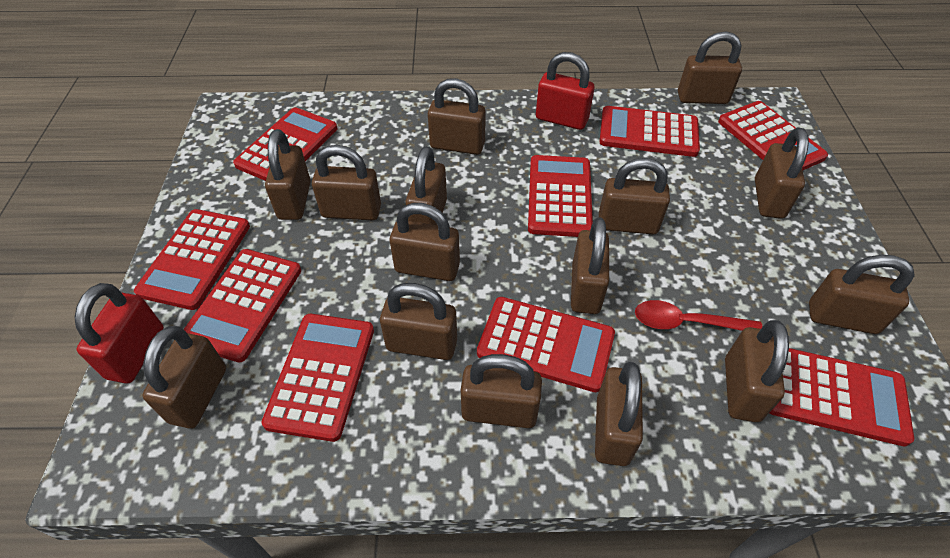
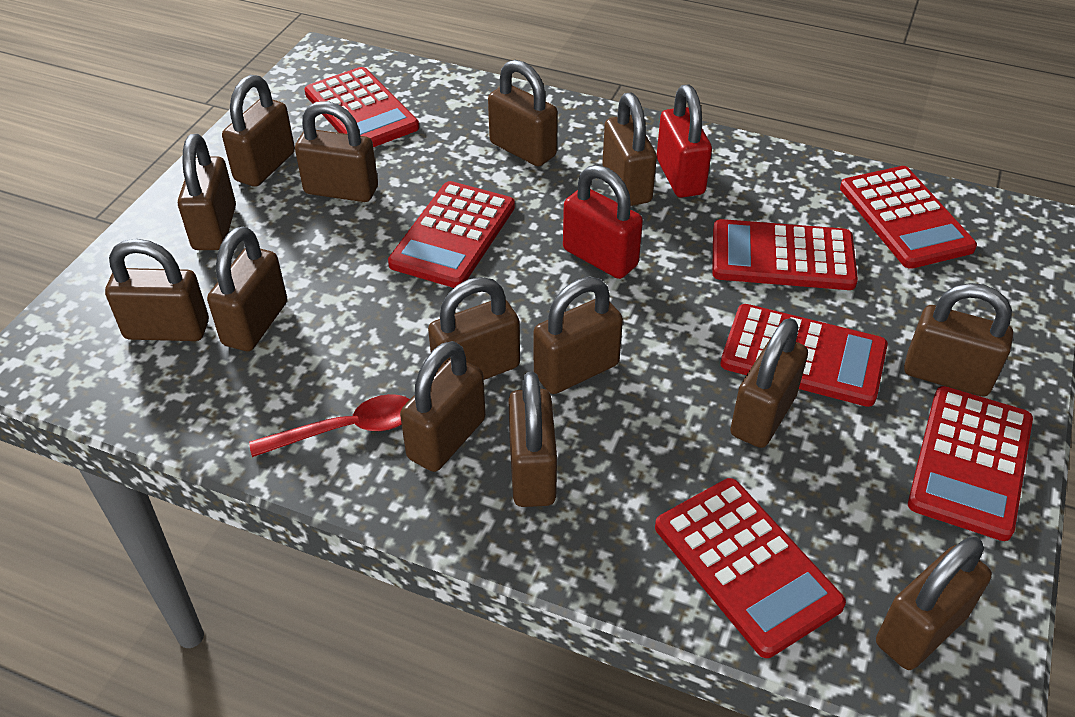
brown padlock: 15 -> 14
red calculator: 9 -> 7

